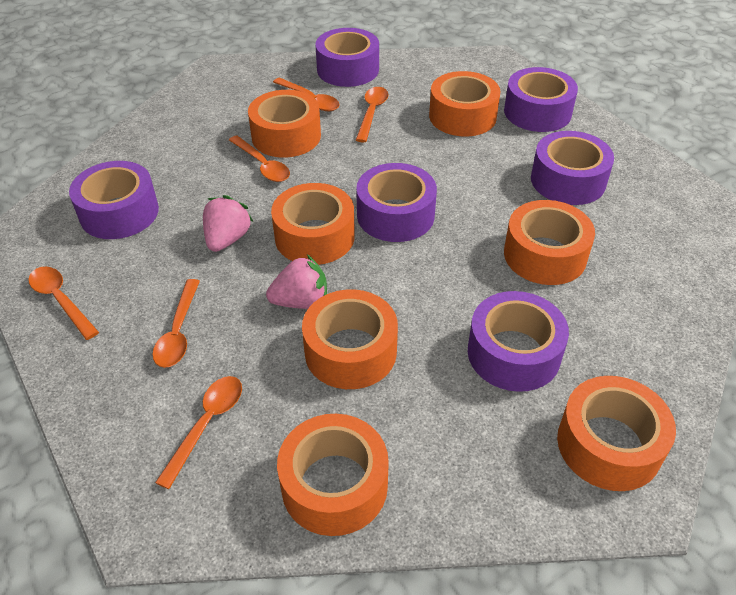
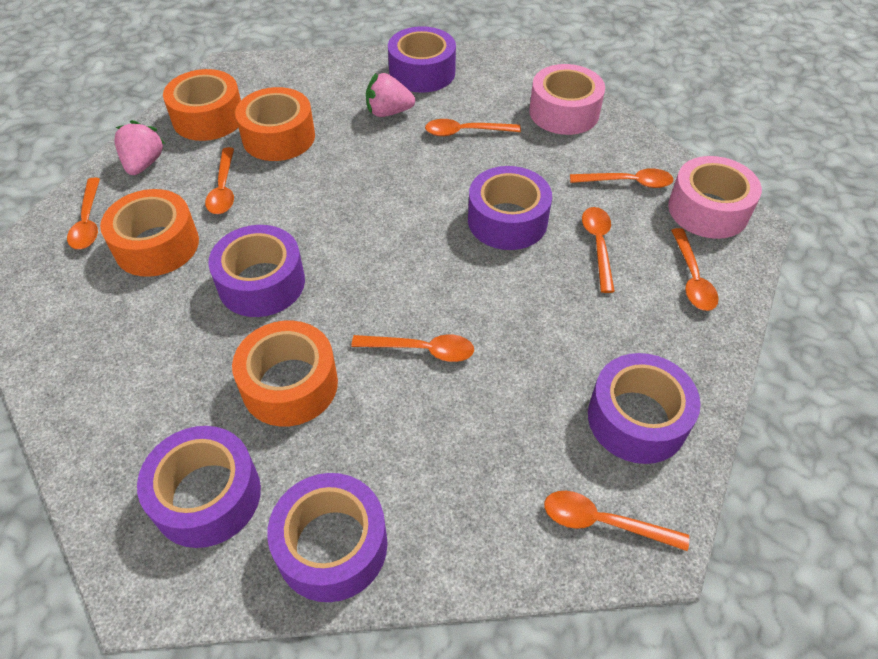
orange spoon: 6 -> 8
orange tape: 7 -> 4
pink tape: 0 -> 2

